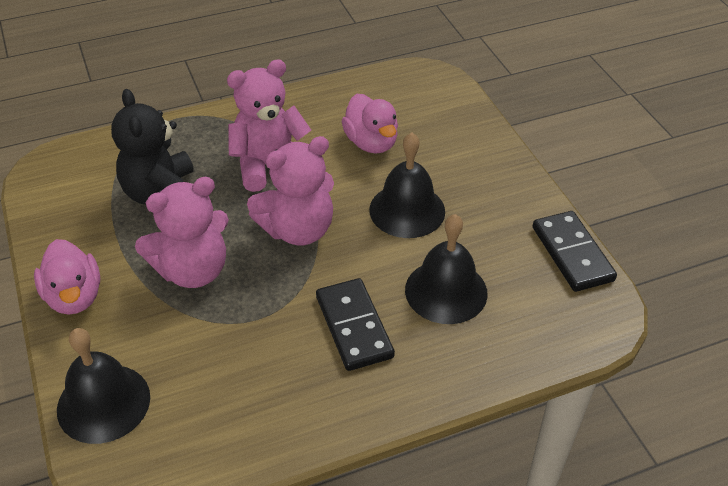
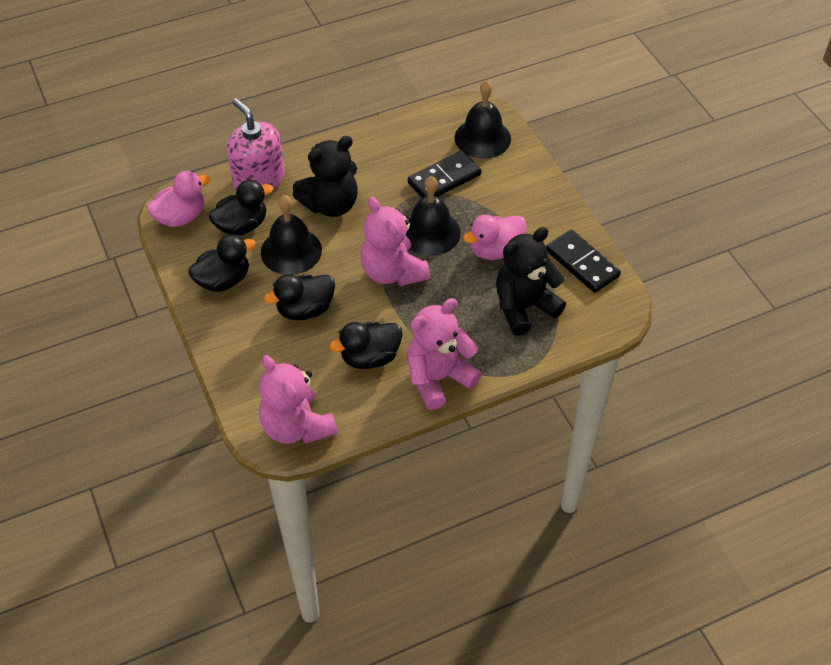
black duck: 0 -> 4
black teddy bear: 1 -> 2
pink soap dispenser: 0 -> 1

